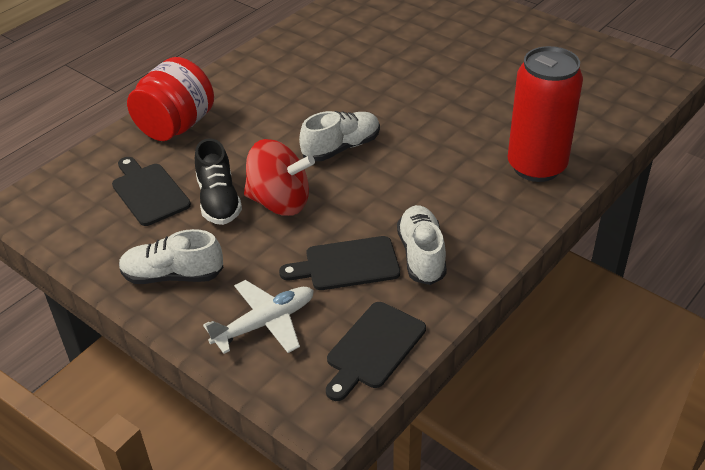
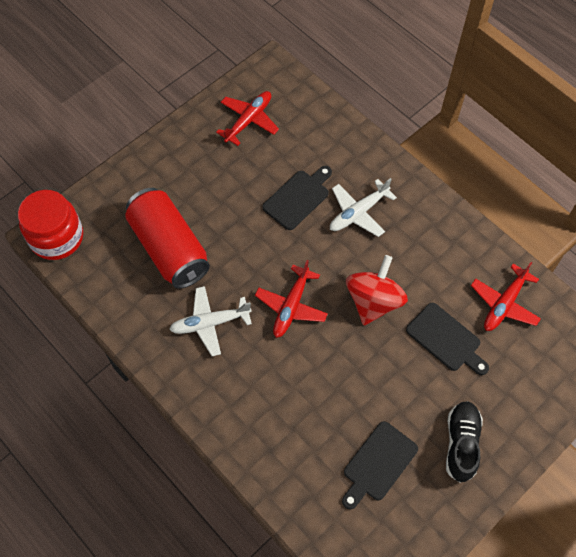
red plane: 0 -> 3
white plane: 1 -> 2
white shoe: 3 -> 0

